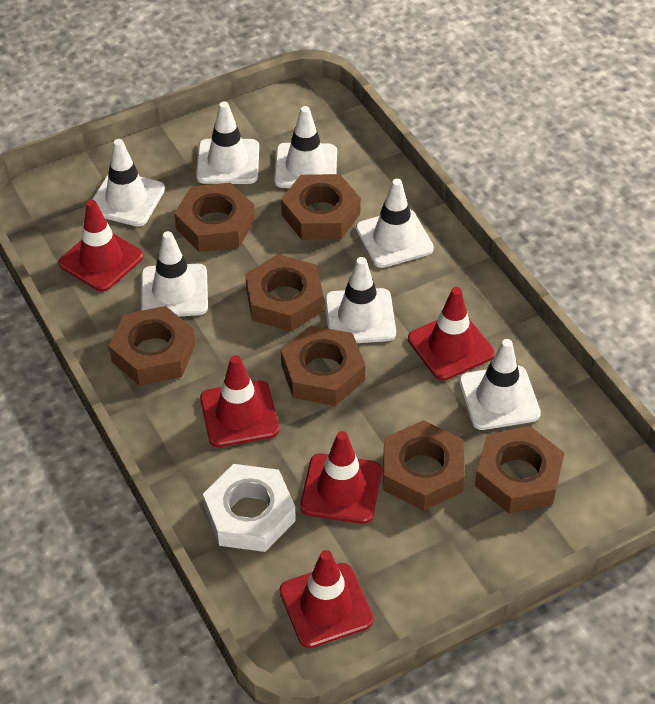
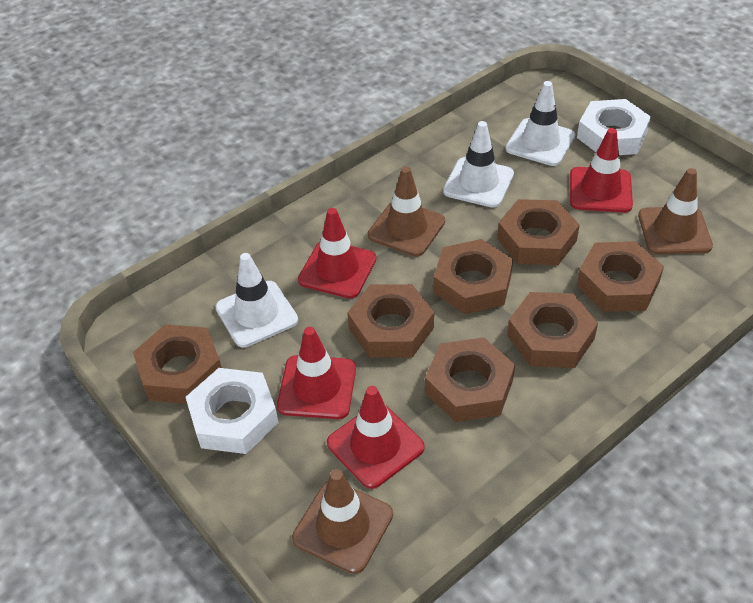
brown traffic cone: 0 -> 3
red traffic cone: 5 -> 4
white nut: 1 -> 2
white traffic cone: 7 -> 3

